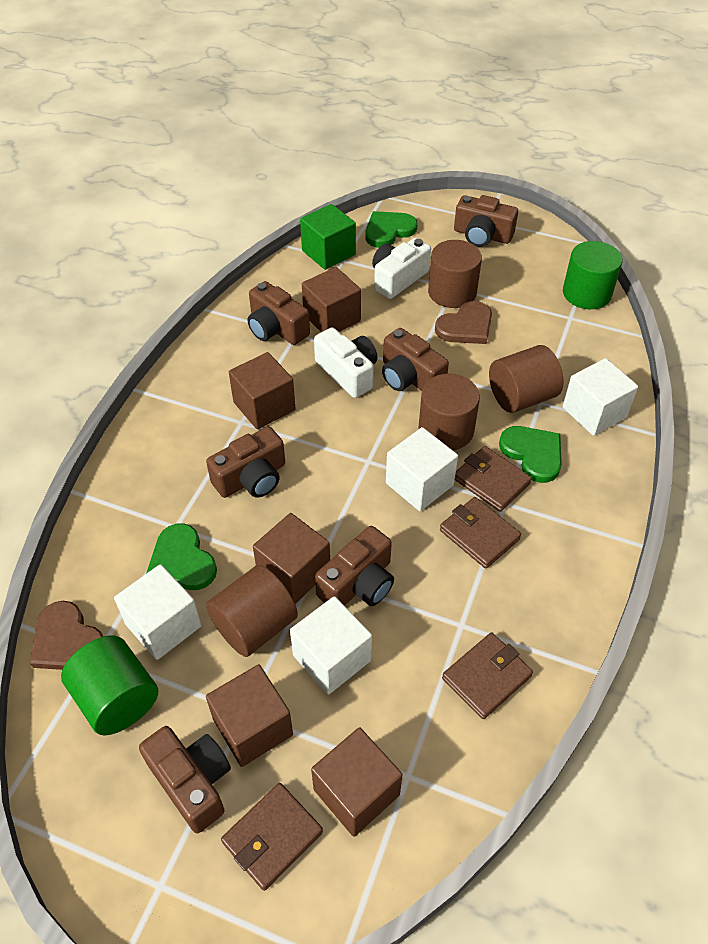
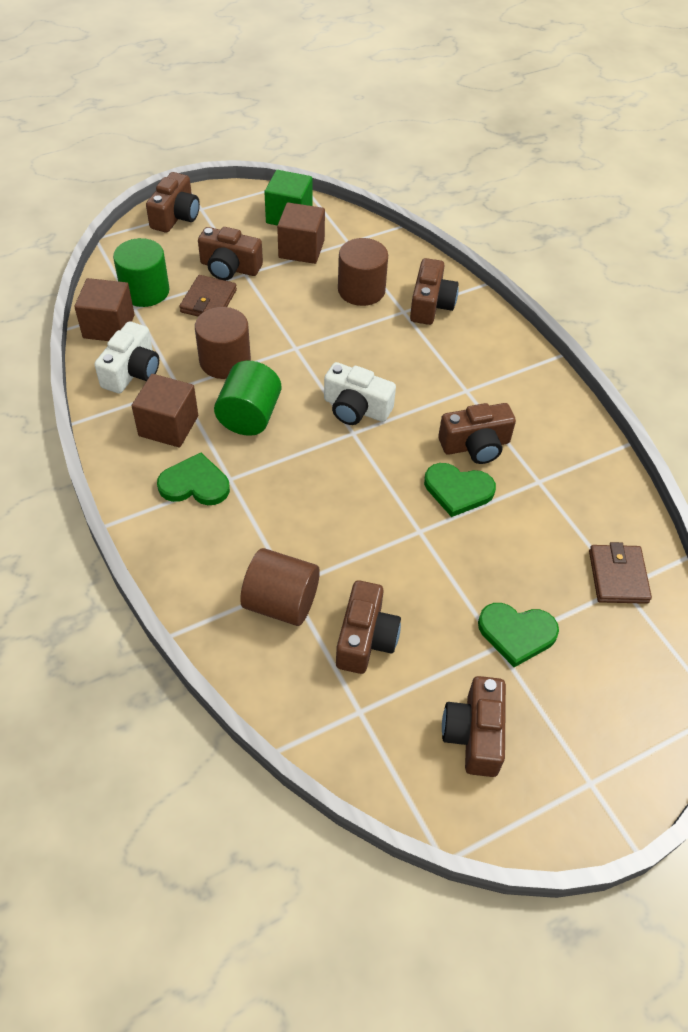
brown cube: 5 -> 3
brown cylinder: 4 -> 3
brown heart: 2 -> 0
brown wallet: 4 -> 2
white cube: 4 -> 0

